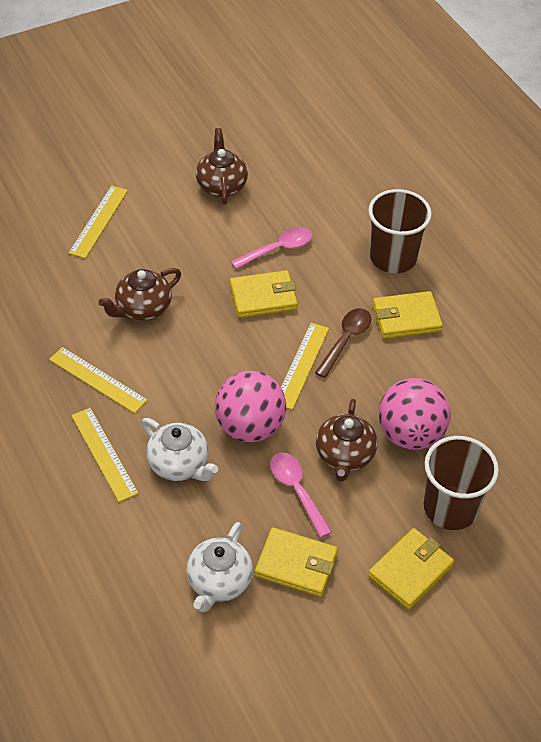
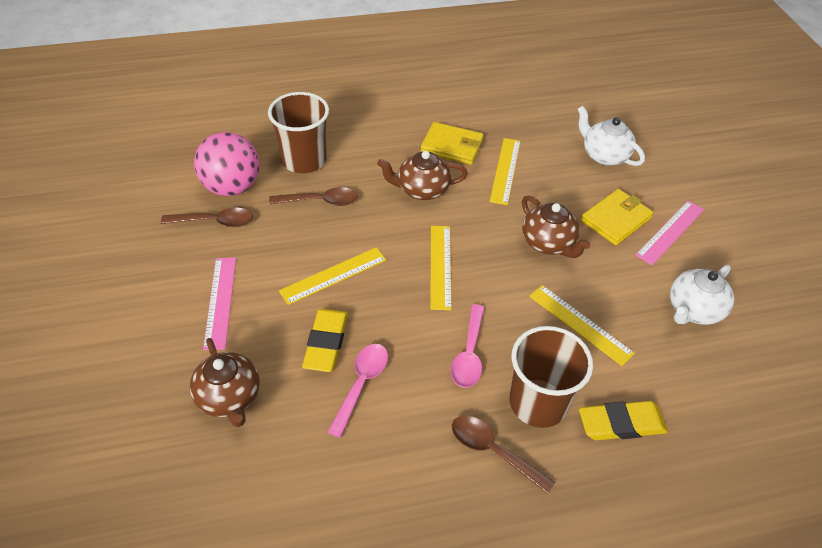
brown spoon: 1 -> 3
pink ball: 2 -> 1
pink ruler: 0 -> 2
yellow eraser: 0 -> 2
yellow wallet: 4 -> 2

